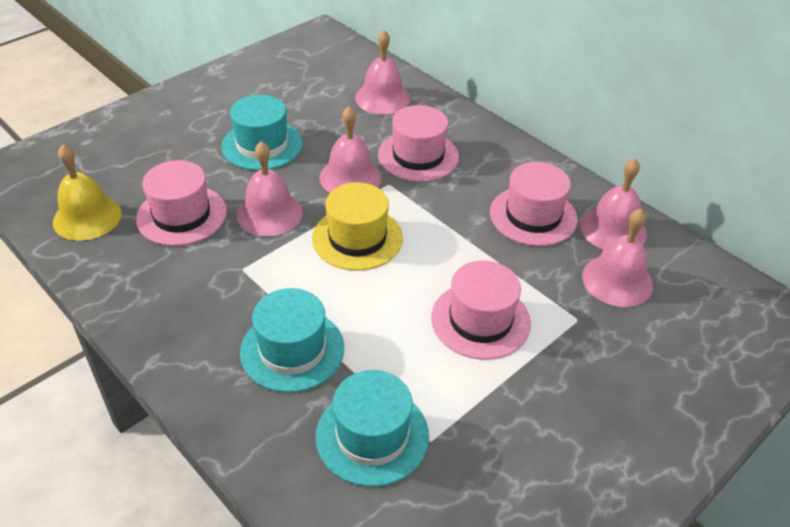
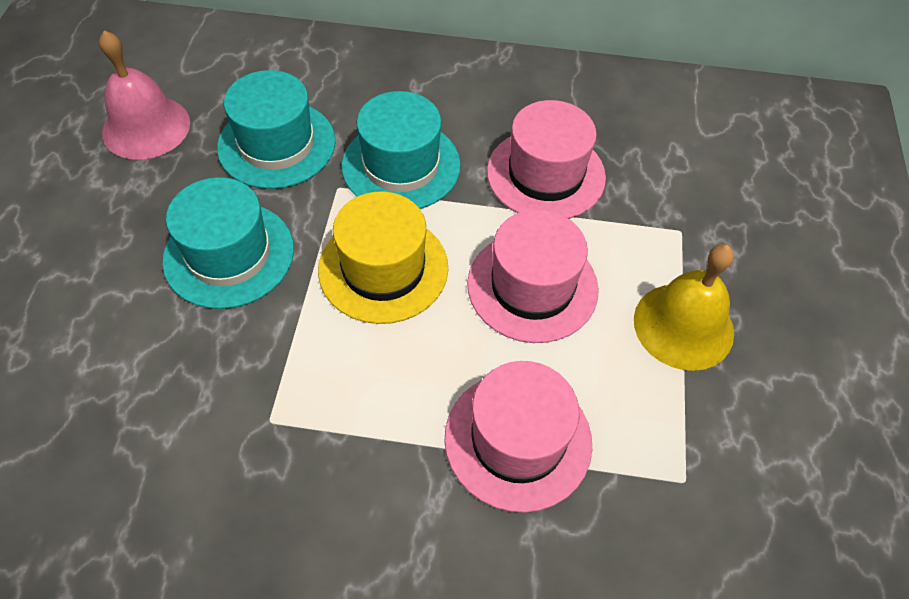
pink bell: 5 -> 1
pink hat: 4 -> 3

